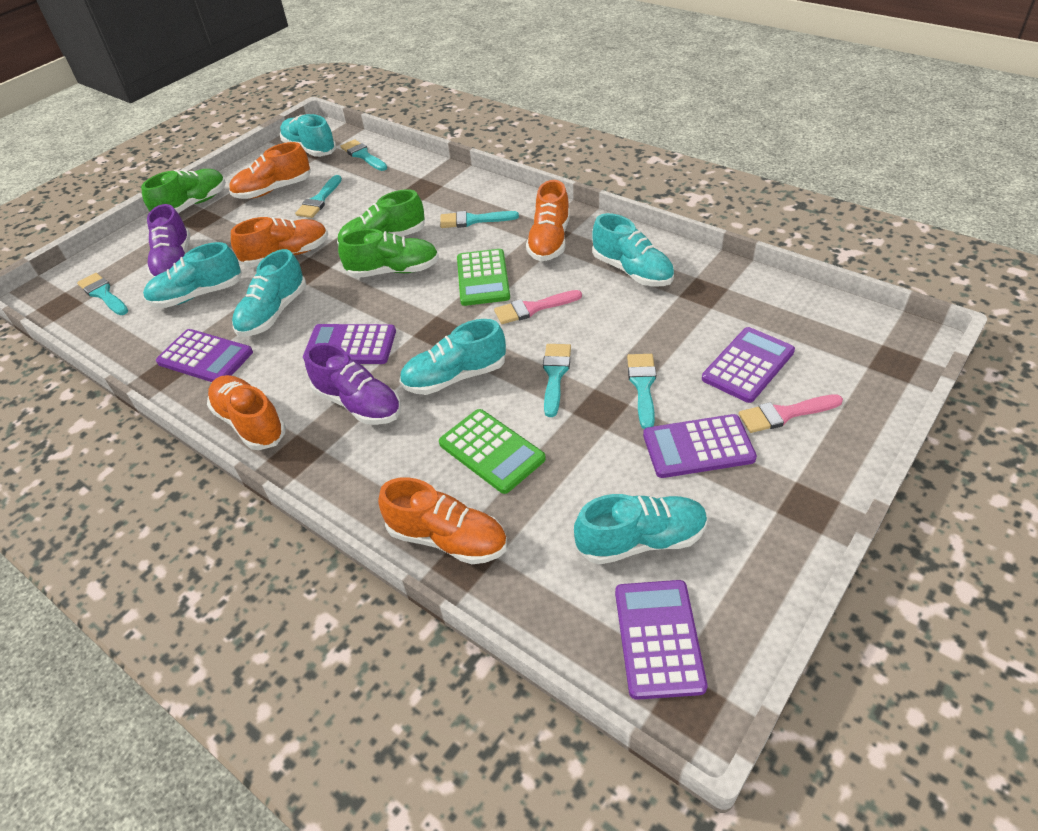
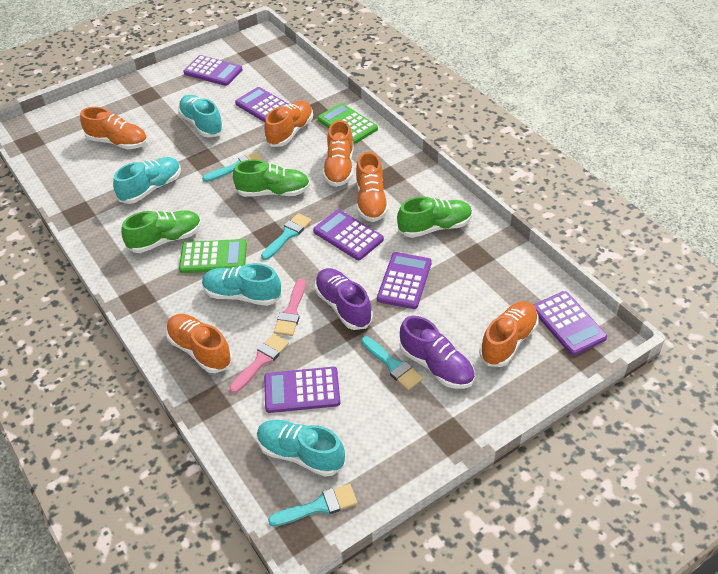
orange shoe: 5 -> 6
purple calculator: 5 -> 6
turquoise brush: 6 -> 4
turquoise shoe: 6 -> 4

